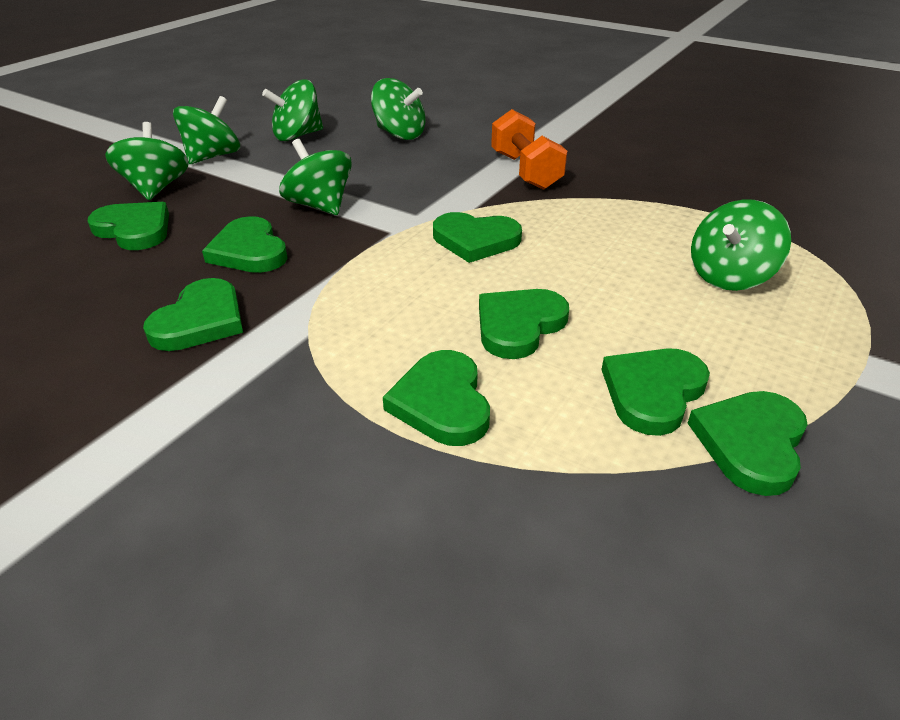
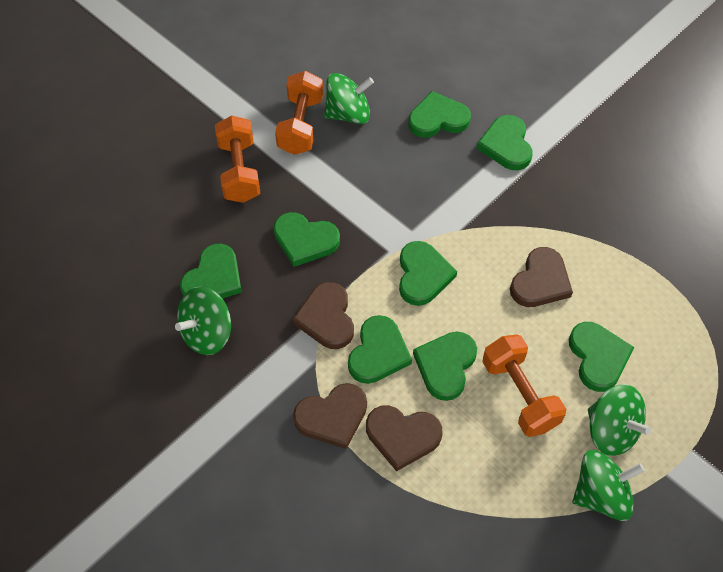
brown heart: 0 -> 4
green spinning top: 6 -> 4
orange dumbbell: 1 -> 3

